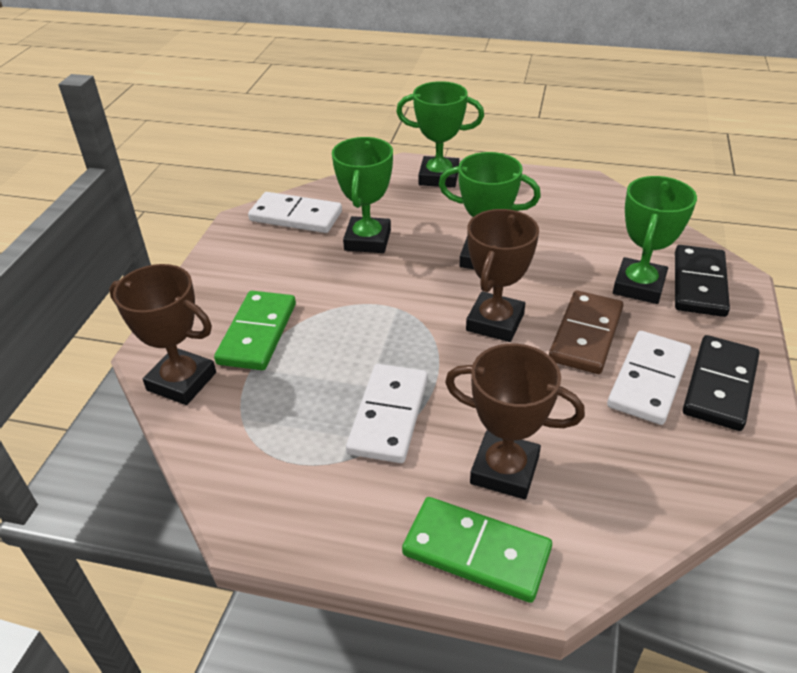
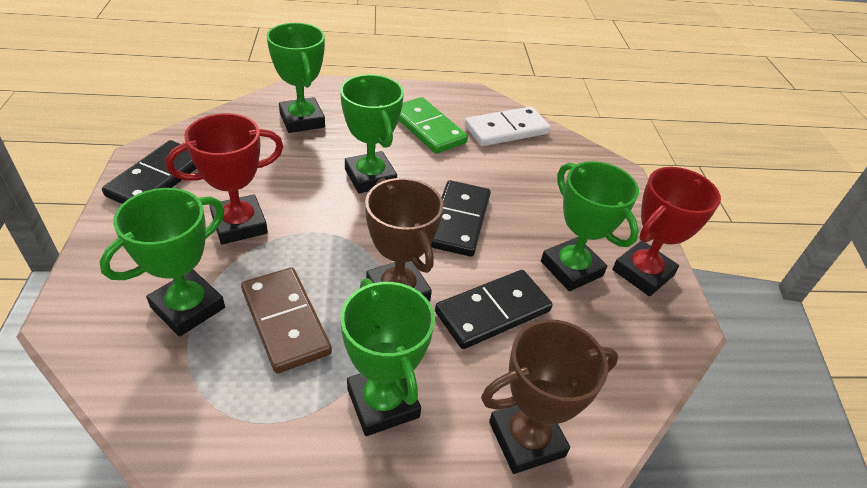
black domino: 2 -> 3
brown trophy: 3 -> 2
green domino: 2 -> 1
green trophy: 4 -> 5
red trophy: 0 -> 2
white domino: 3 -> 1

